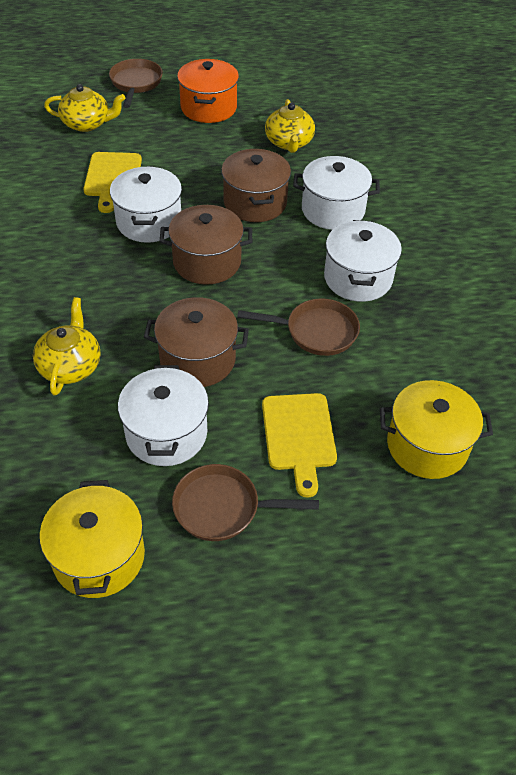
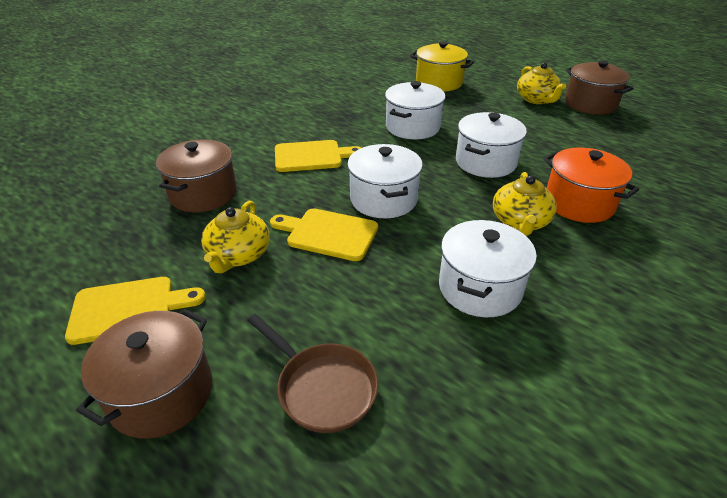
brown pan: 3 -> 1
yellow cutting board: 2 -> 3
yellow pot: 2 -> 1

